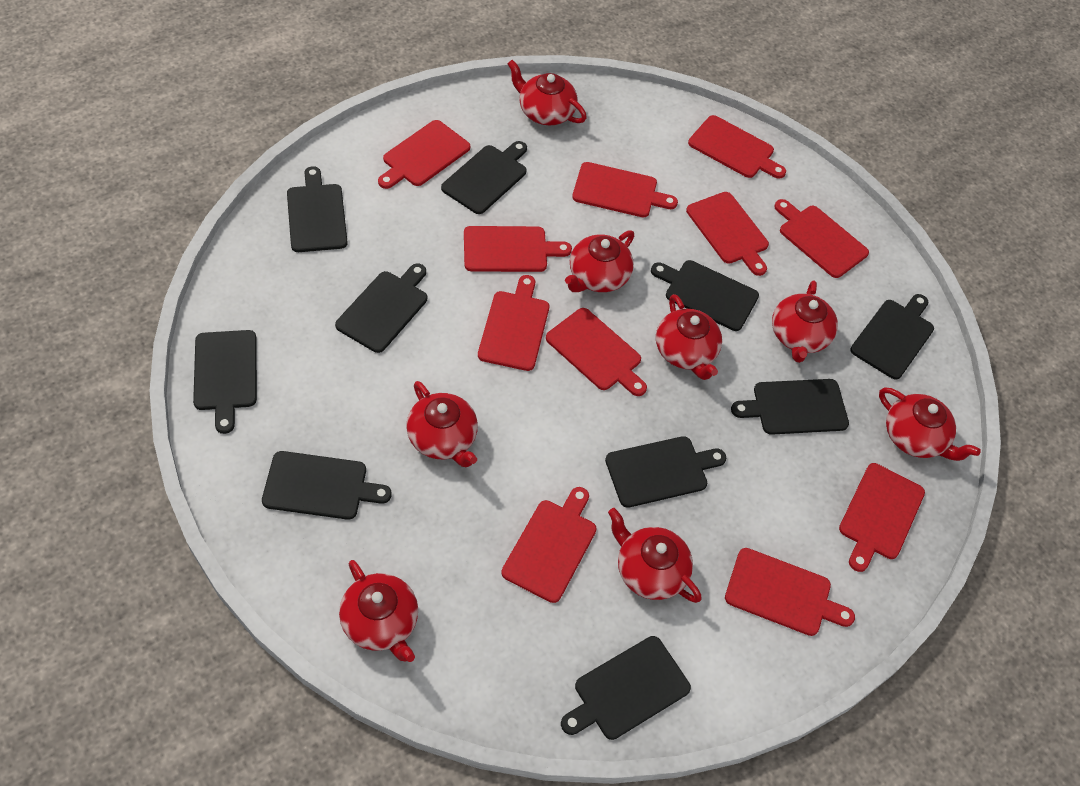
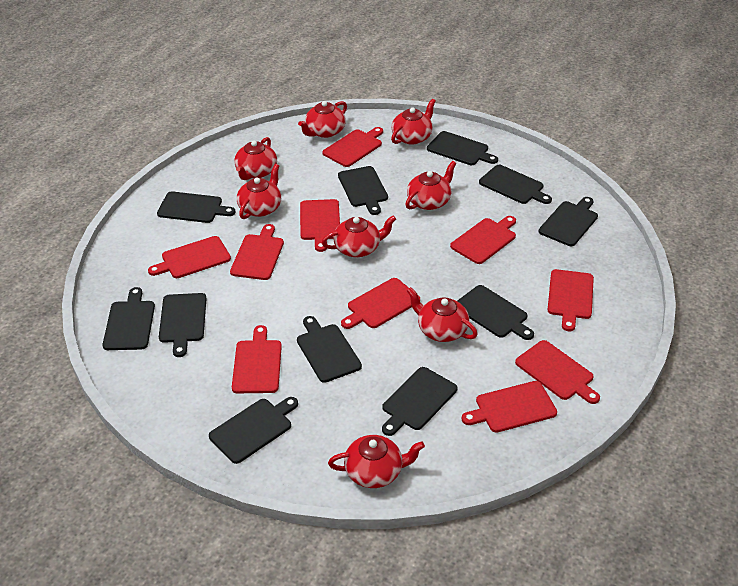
black cutting board: 10 -> 11
red cutting board: 11 -> 10

